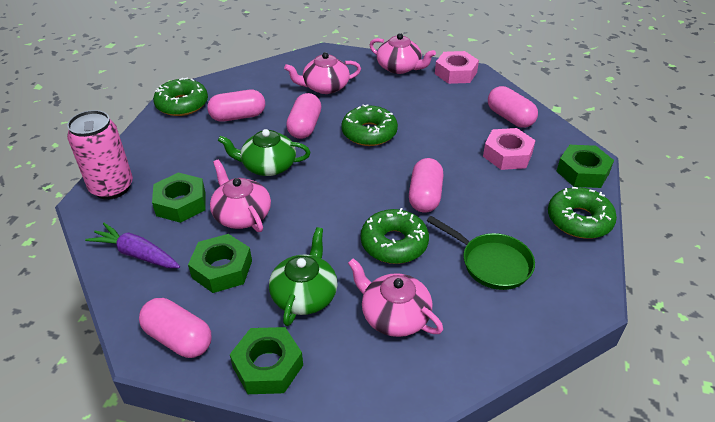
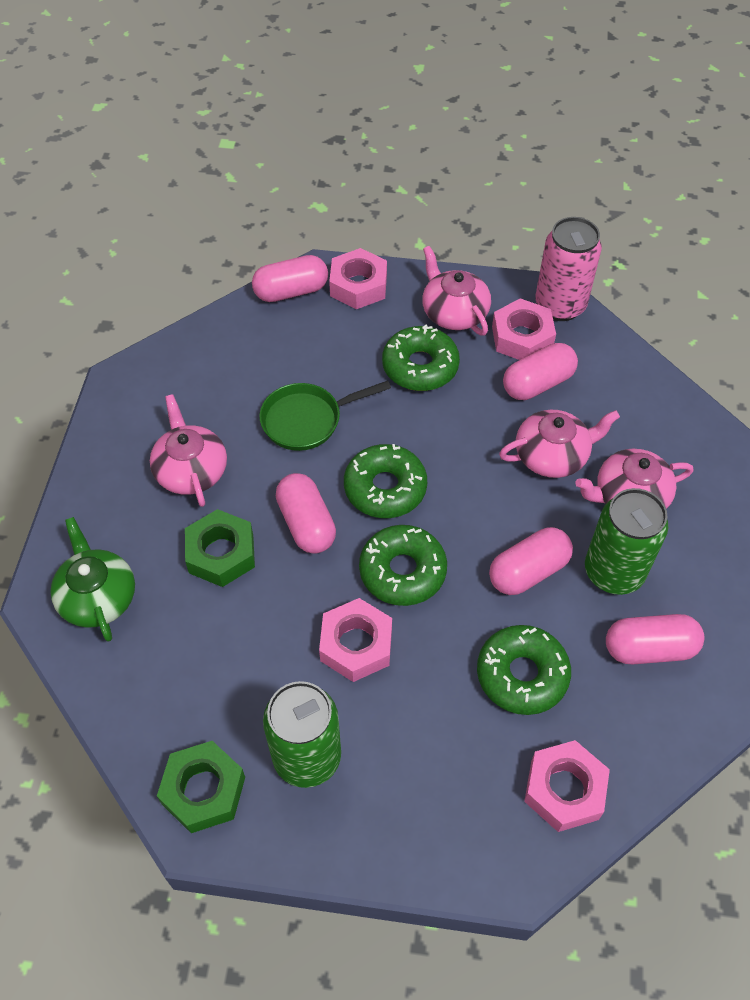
green can: 0 -> 2
green nut: 4 -> 2
green teapot: 2 -> 1
pink nut: 2 -> 4
purple carrot: 1 -> 0

